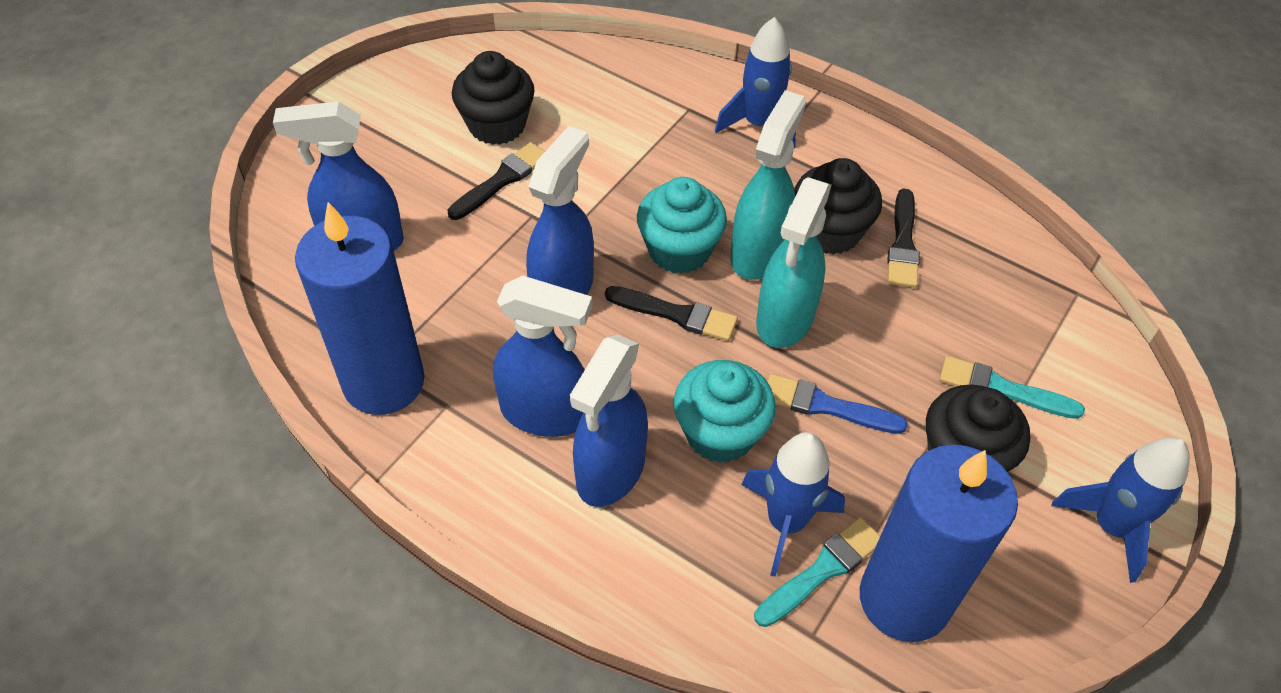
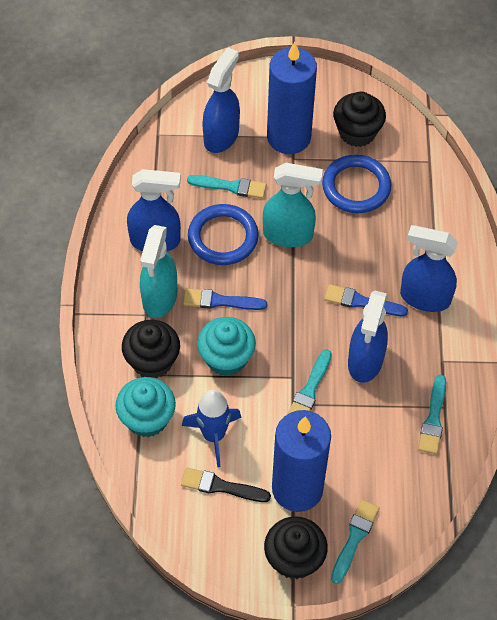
black brush: 3 -> 1
blue brush: 1 -> 2
blue ring: 0 -> 2
blue rocket: 3 -> 1
turquoise brush: 2 -> 4

